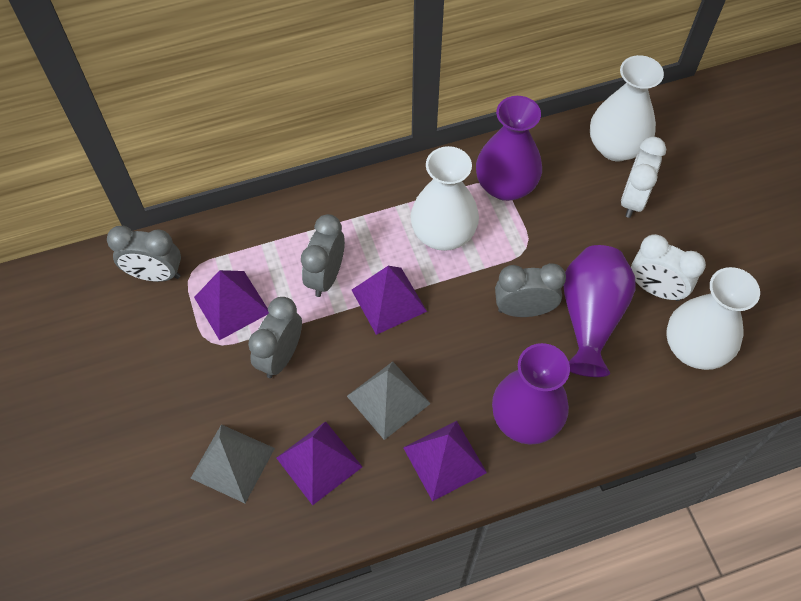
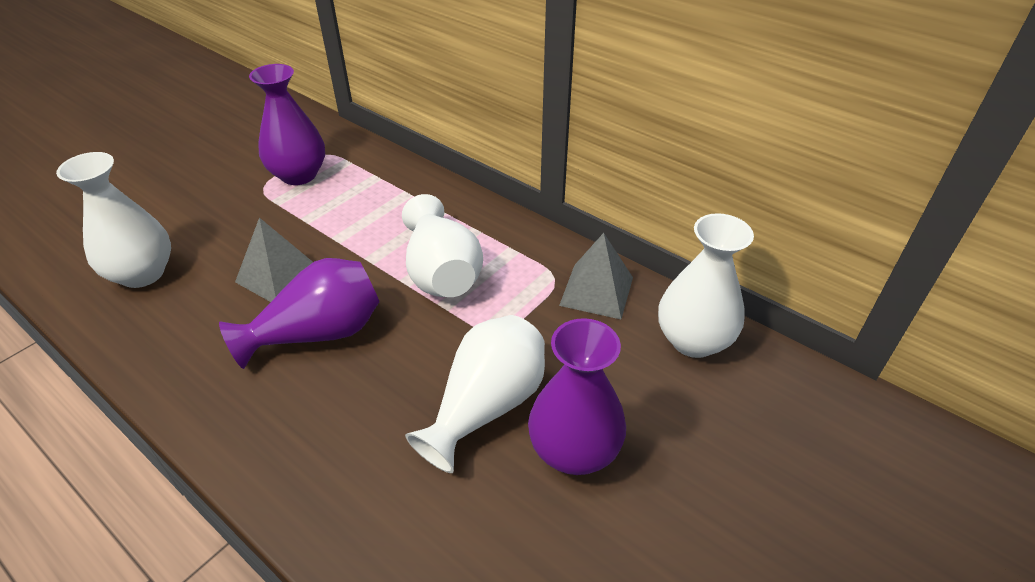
grey clock: 4 -> 0
purple pyramid: 4 -> 0
white clock: 2 -> 0
white vase: 3 -> 4

